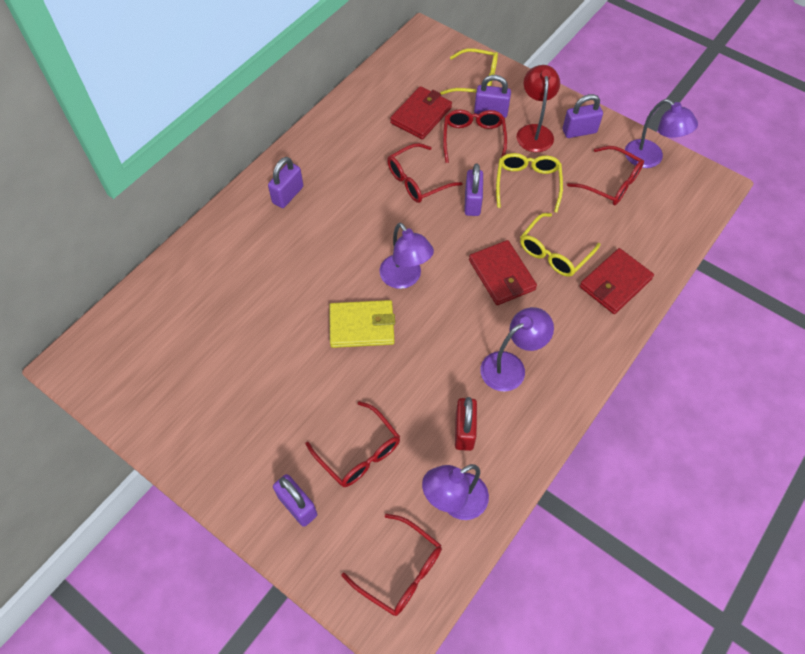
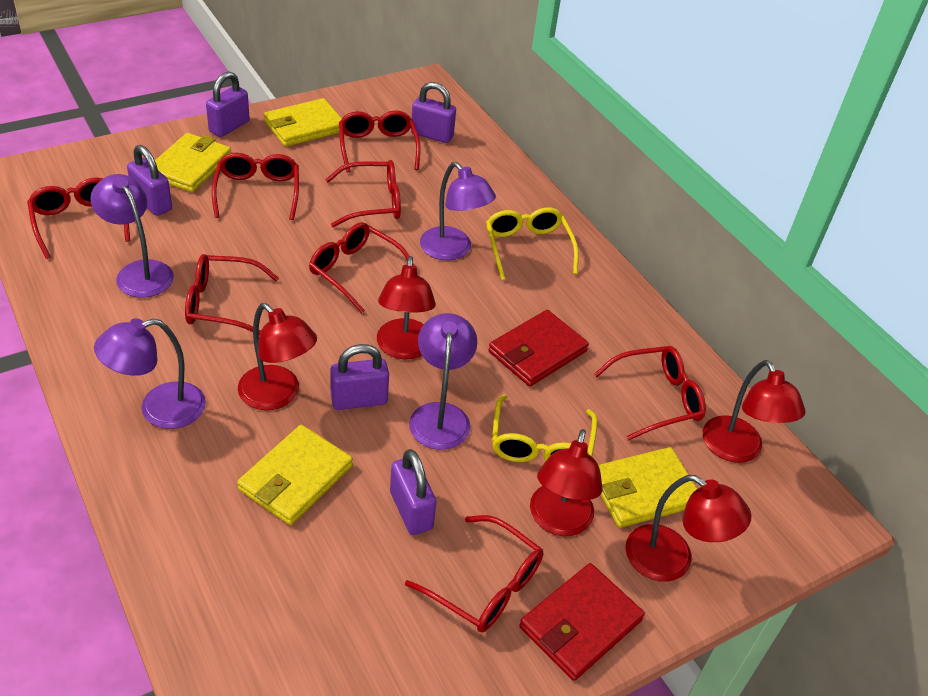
red glasses: 5 -> 8
red lamp: 1 -> 5
red padlock: 1 -> 0
red wallet: 3 -> 2
yellow glasses: 3 -> 2
yellow wallet: 1 -> 4

